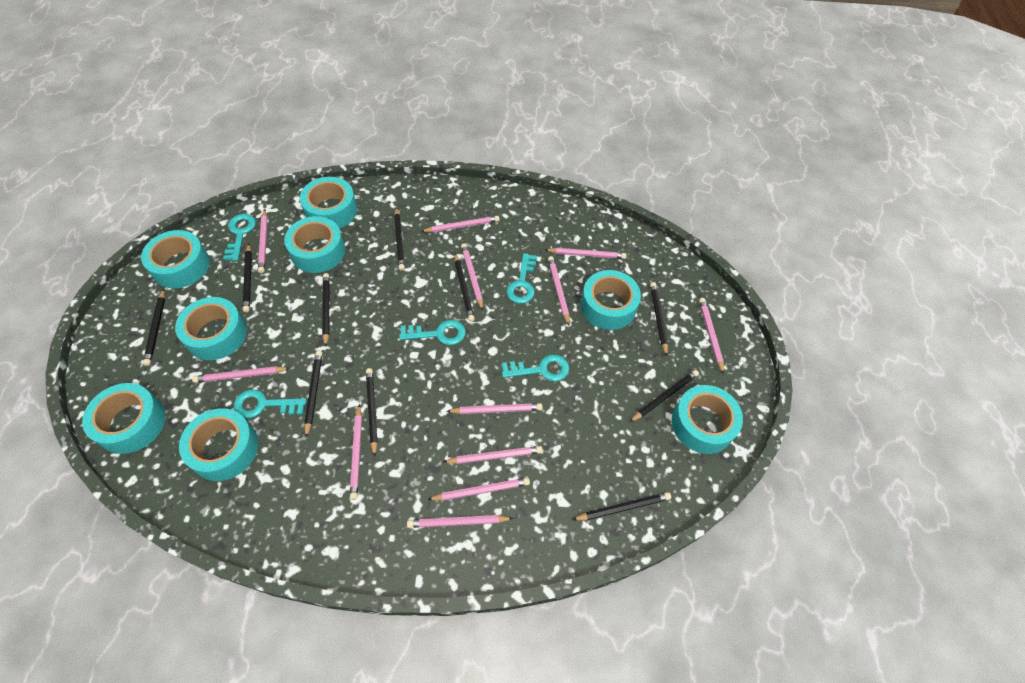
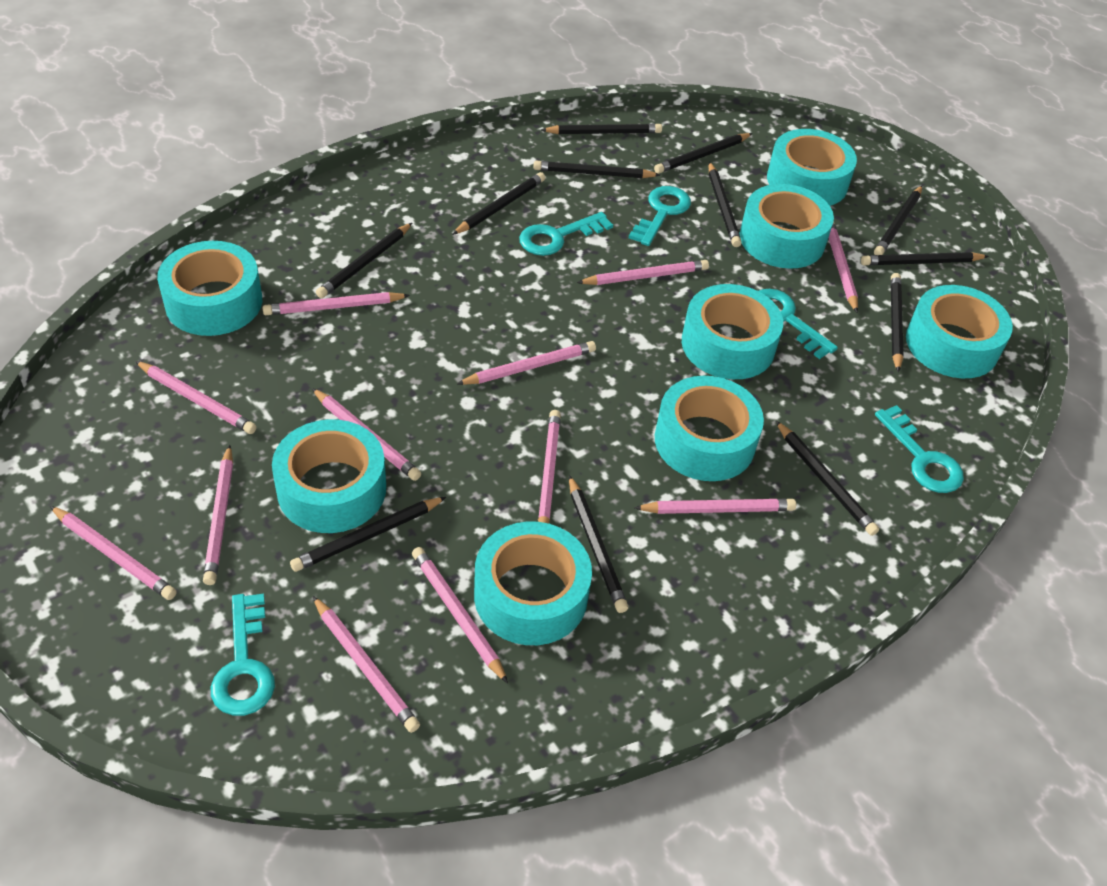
black pencil: 10 -> 12

